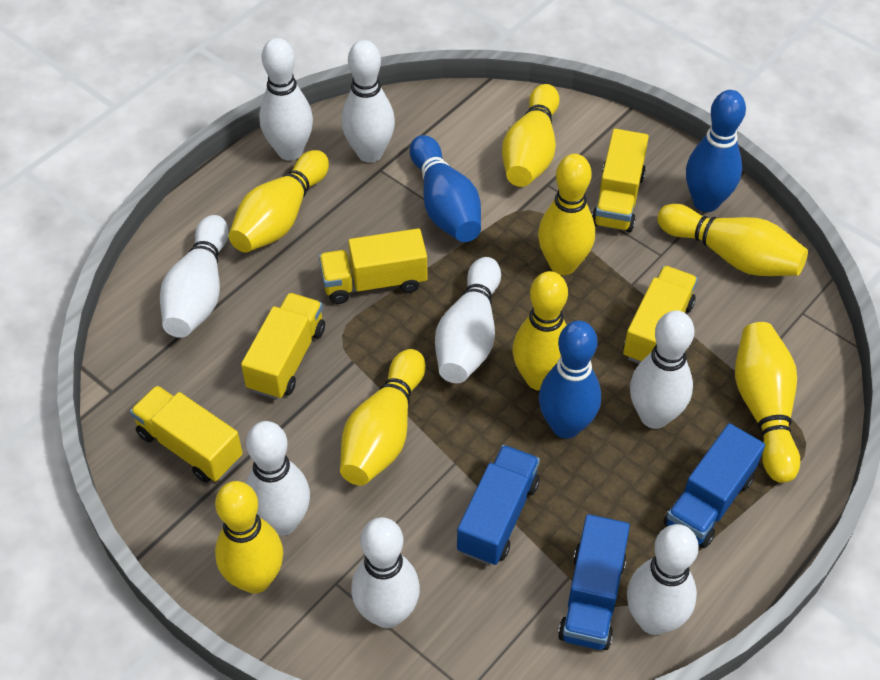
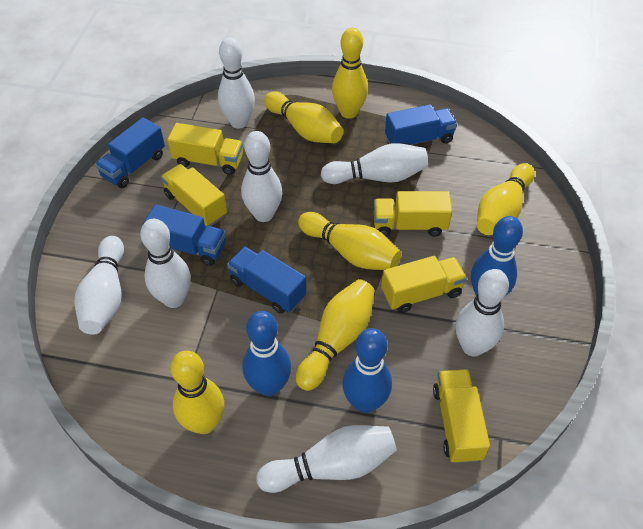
blue truck: 3 -> 4
white bowling pin: 8 -> 7
yellow bowling pin: 8 -> 6

